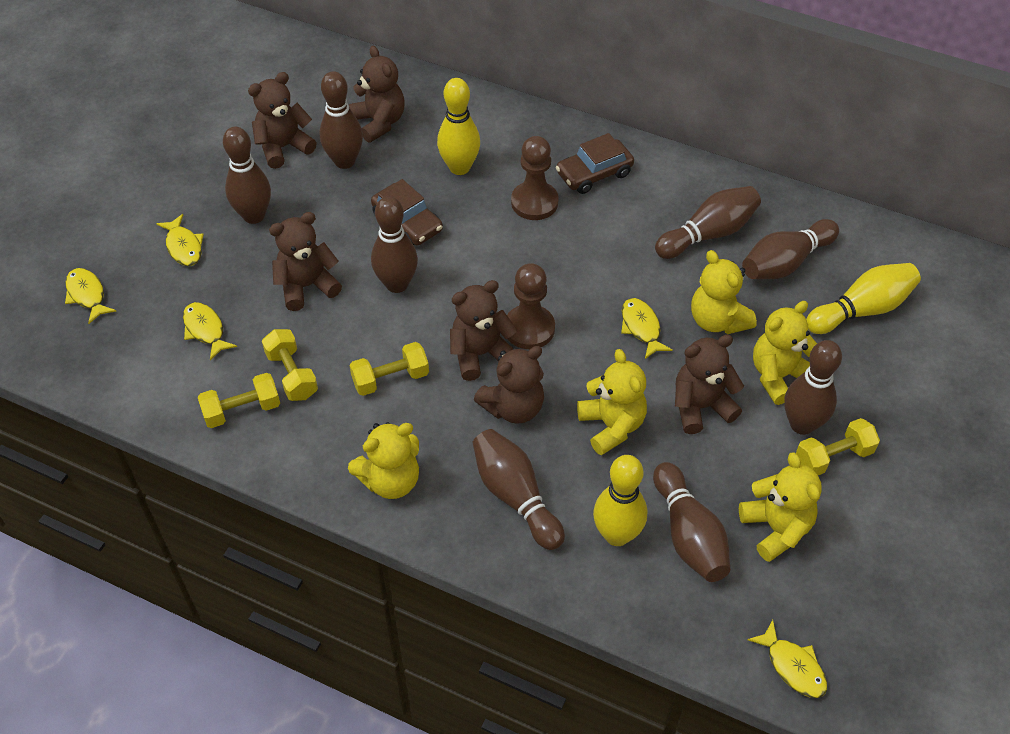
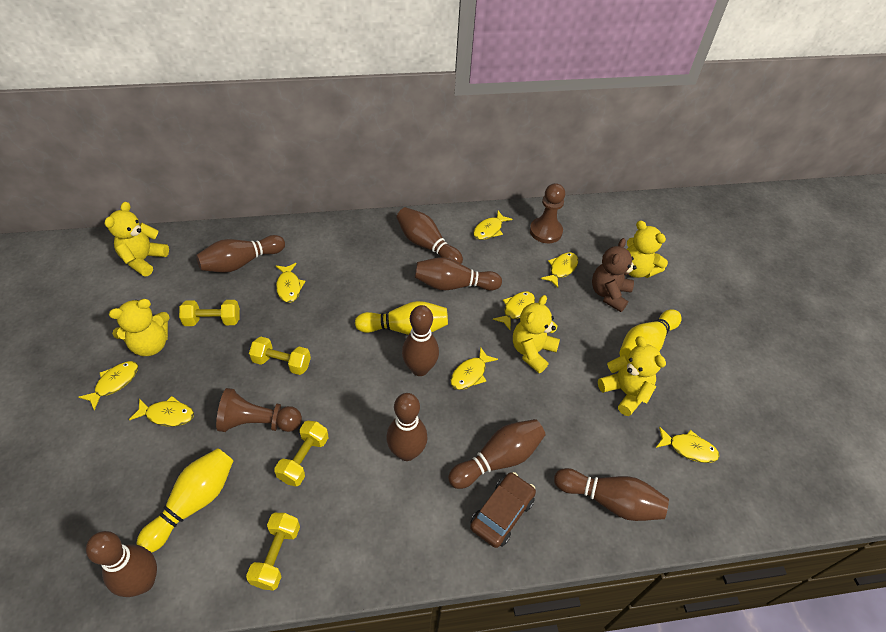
brown car: 2 -> 1
brown teddy bear: 6 -> 1
yellow fish: 5 -> 8

